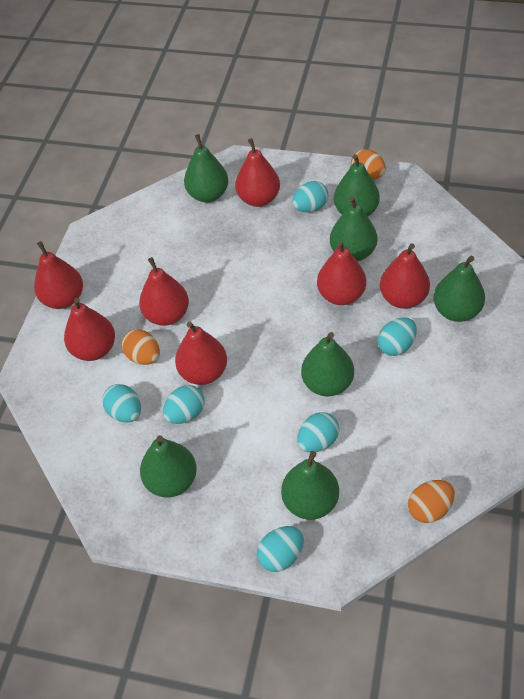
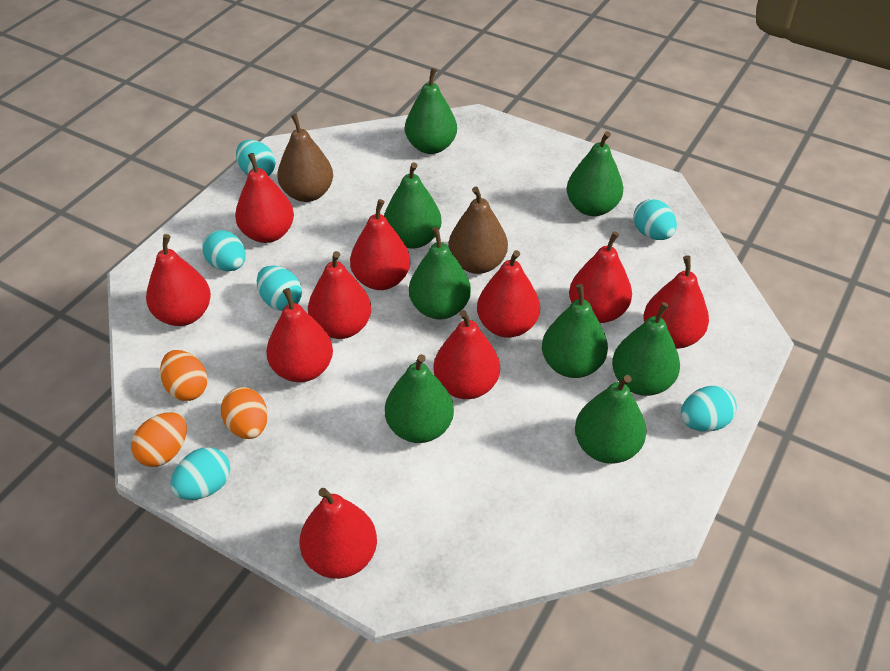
brown pear: 0 -> 2
green pear: 7 -> 8
red pear: 7 -> 10

